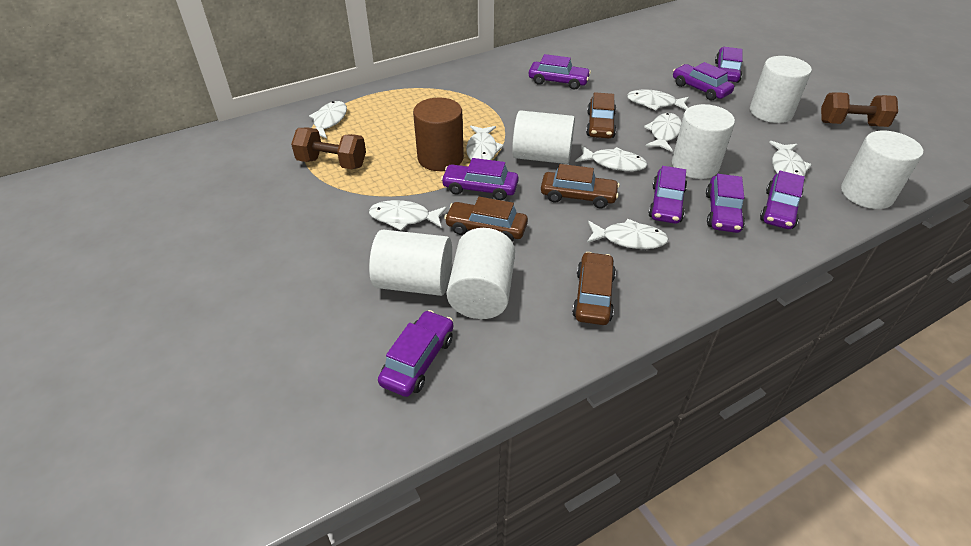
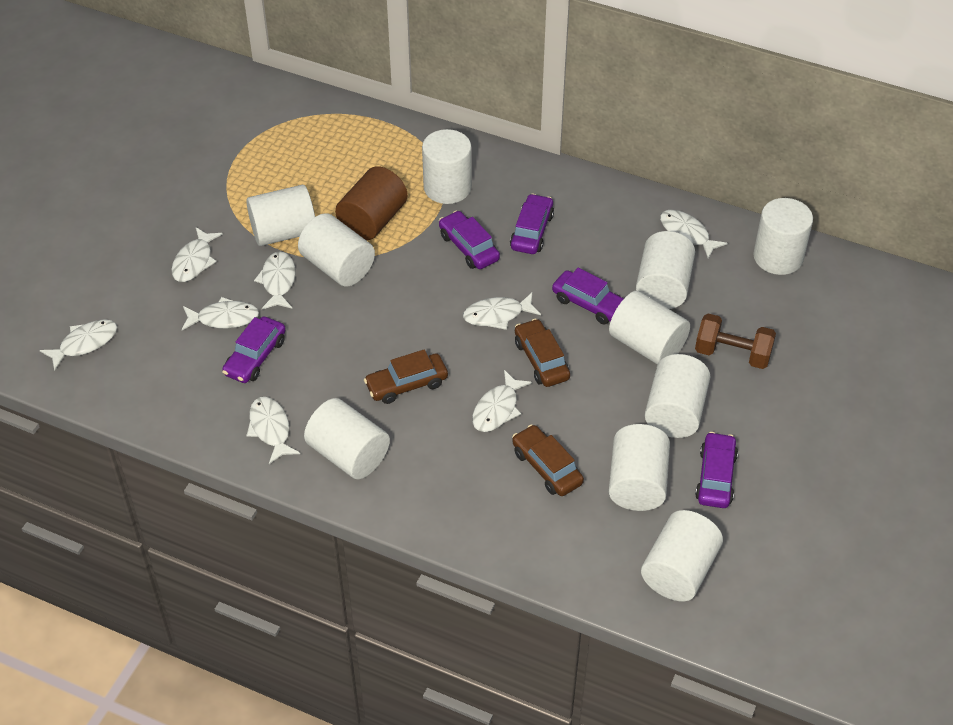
brown car: 4 -> 3
brown dumbbell: 2 -> 1
purple car: 8 -> 5
white cylinder: 6 -> 10

